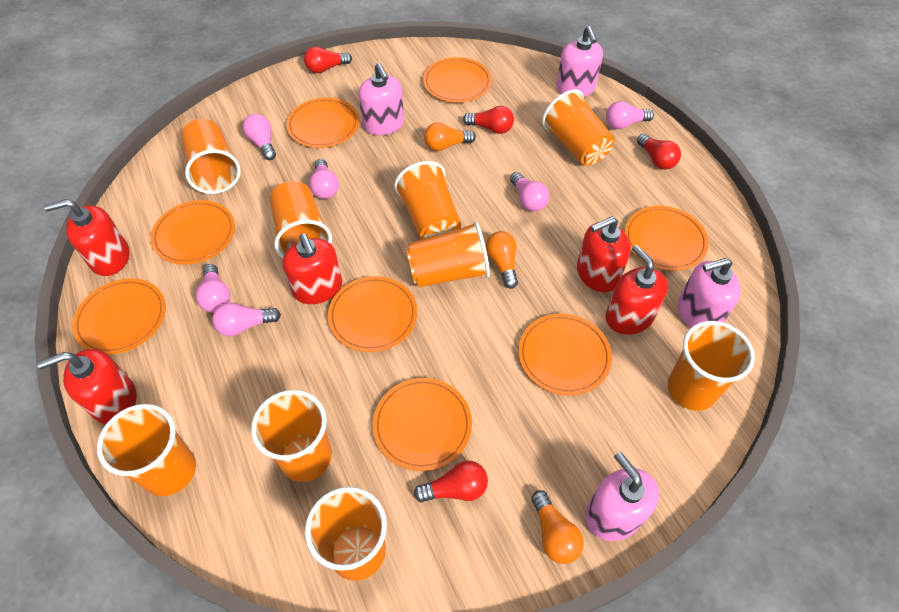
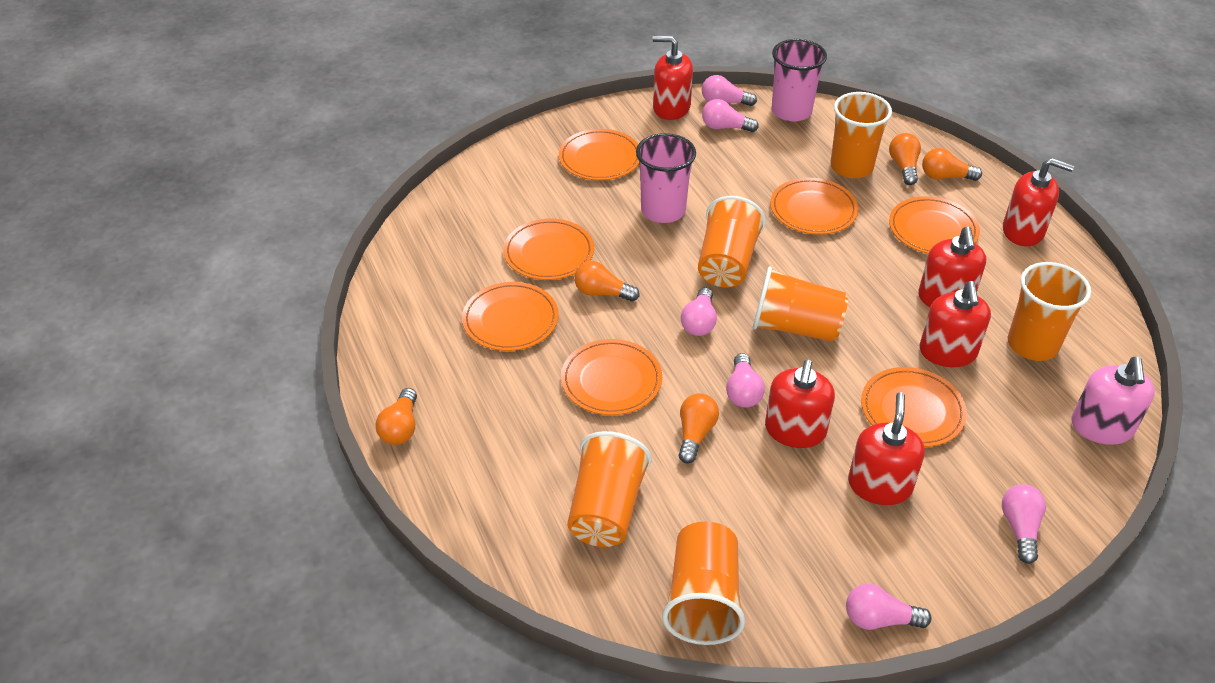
orange cup: 9 -> 6
orange light bulb: 3 -> 5
orange plate: 8 -> 7
pink cup: 0 -> 2
pink soap dispenser: 4 -> 1
red light bulb: 4 -> 0
red soap dispenser: 5 -> 6

